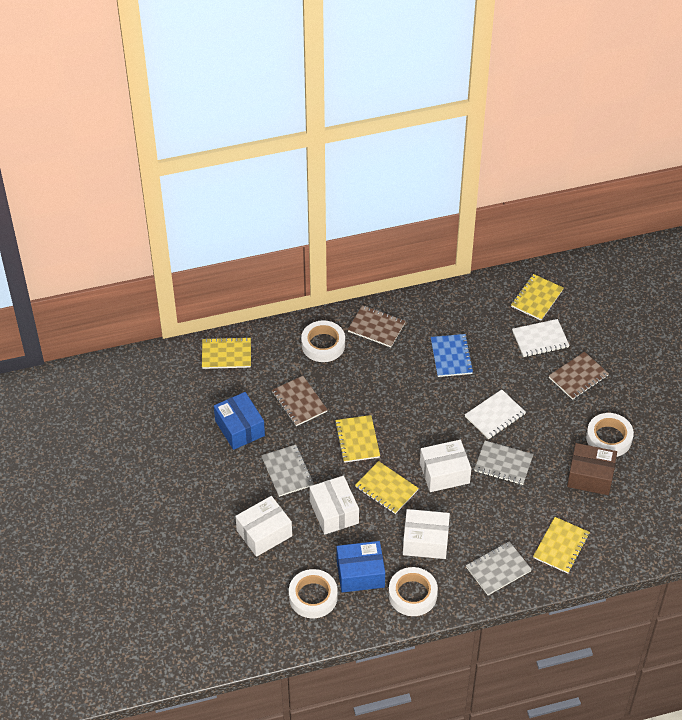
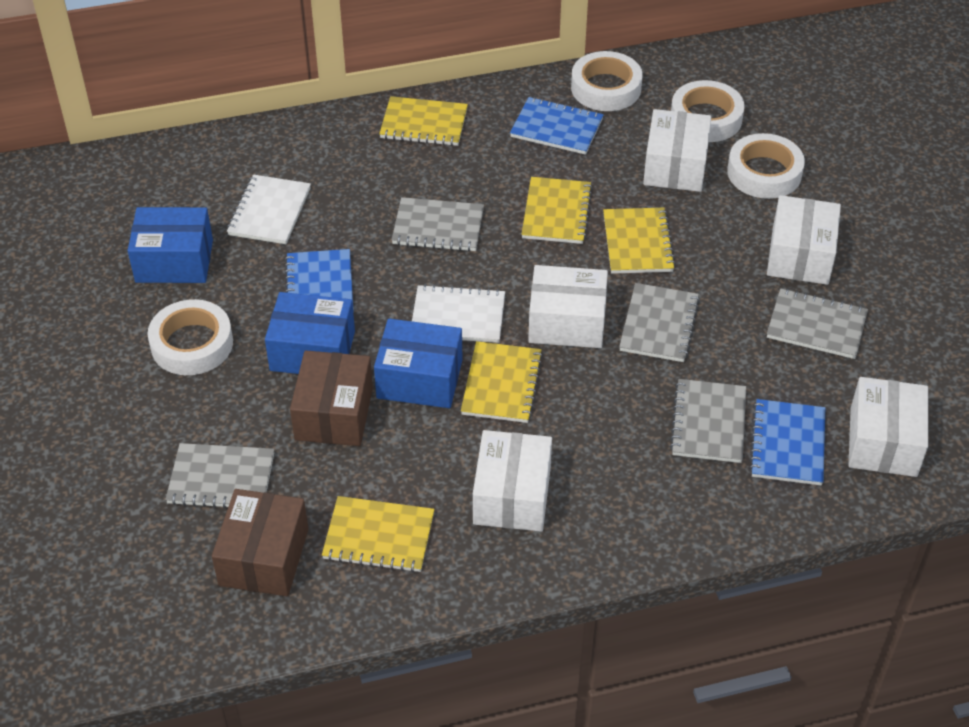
blue box: 2 -> 3
blue notebook: 1 -> 3
brown box: 1 -> 2
brown notebook: 3 -> 0
grey notebook: 3 -> 5
white box: 4 -> 5

